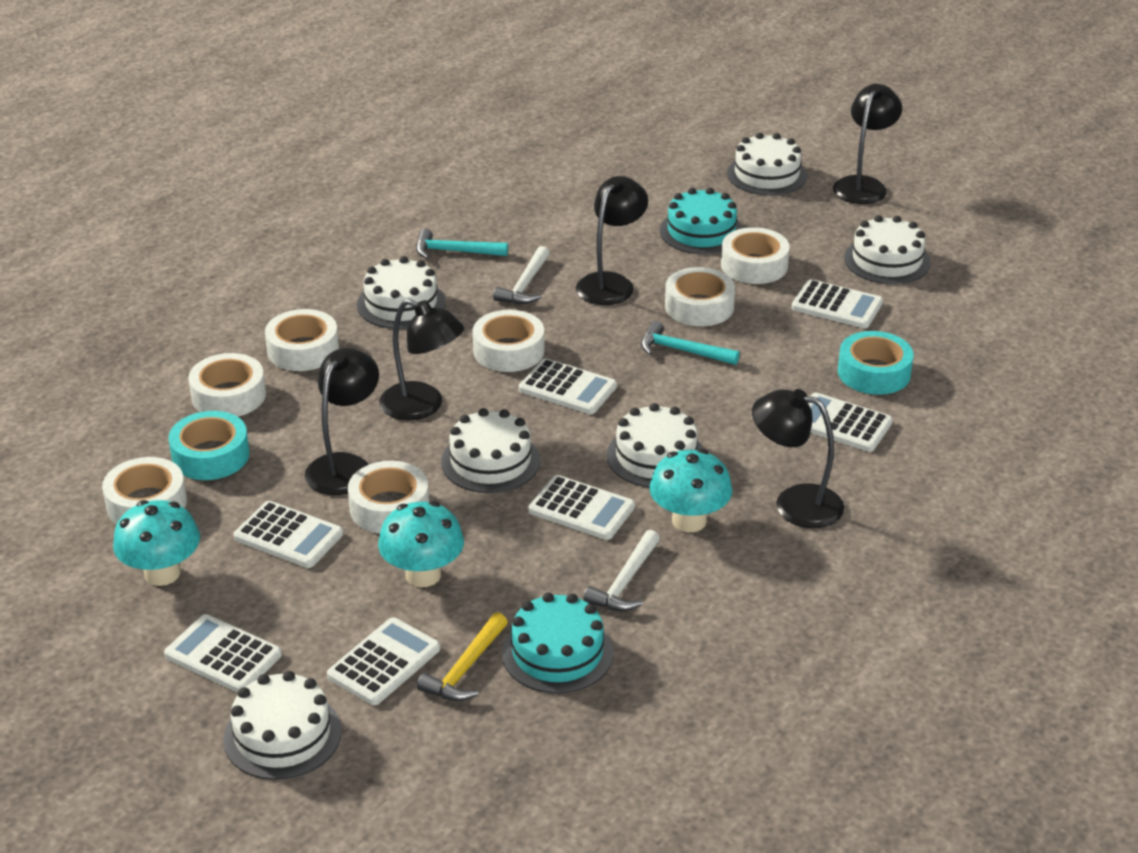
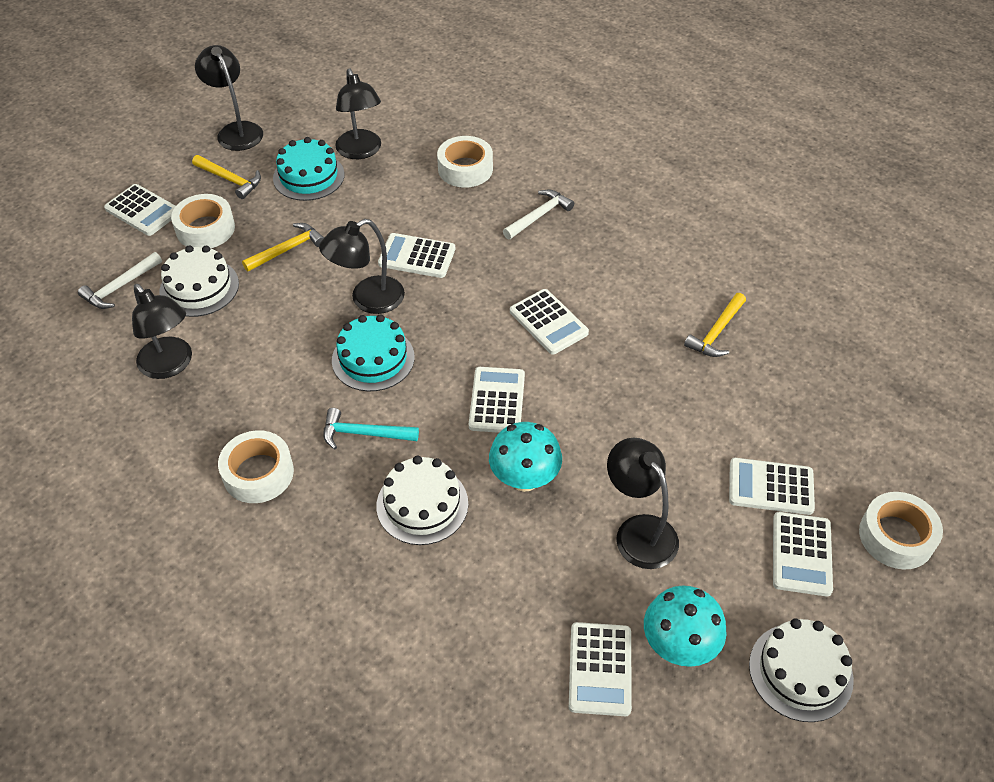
turquoise hammer: 2 -> 1
turquoise mushroom: 3 -> 2
turquoise tape: 2 -> 0
white cake: 6 -> 3
white tape: 7 -> 4
yellow hammer: 1 -> 3

